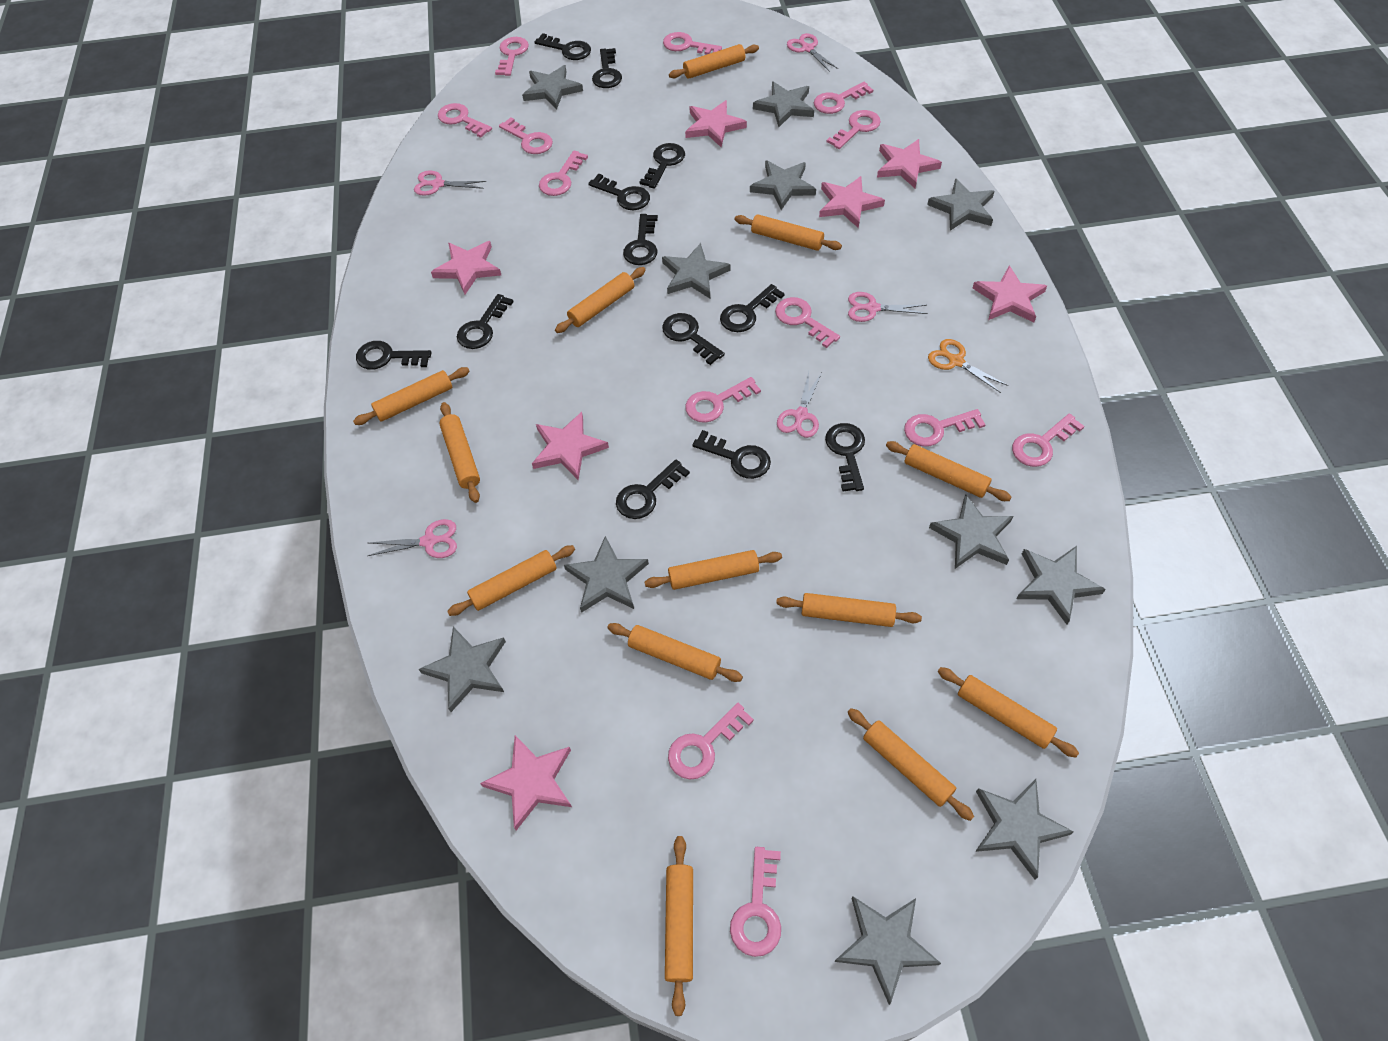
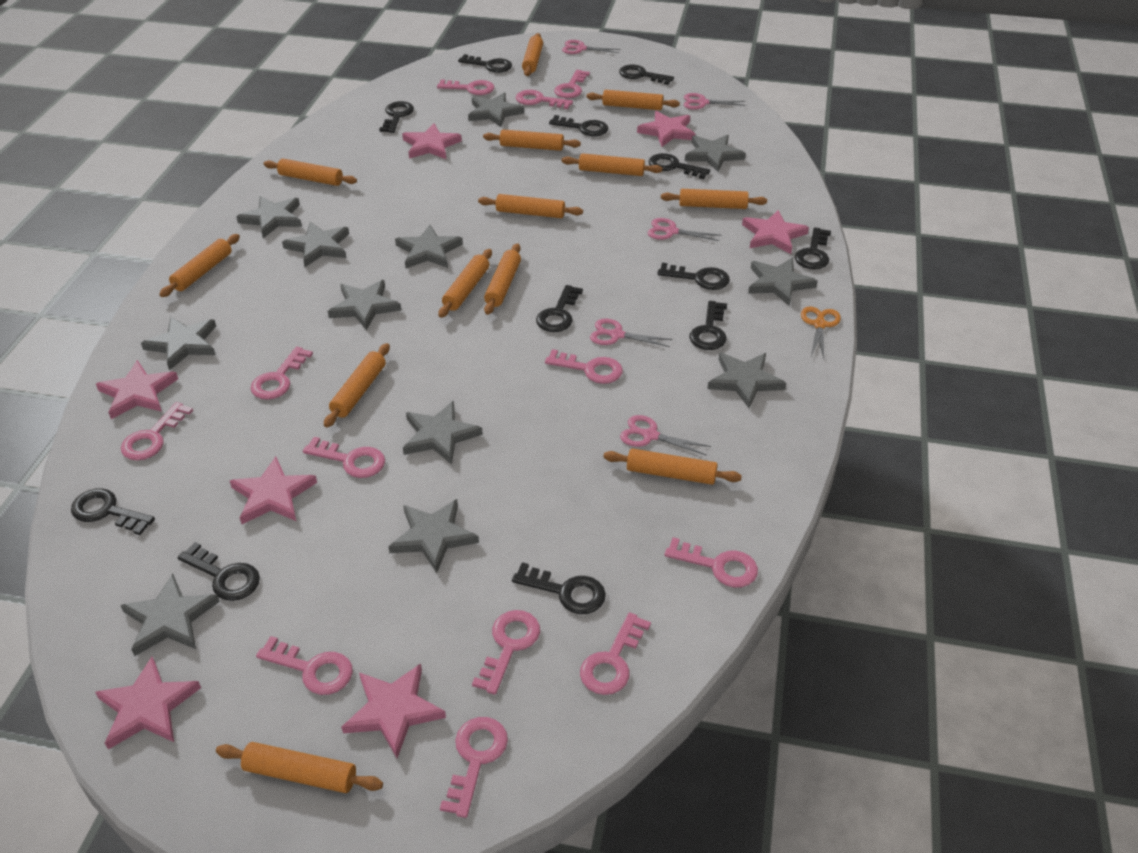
grey star: 11 -> 12
pink key: 13 -> 12

